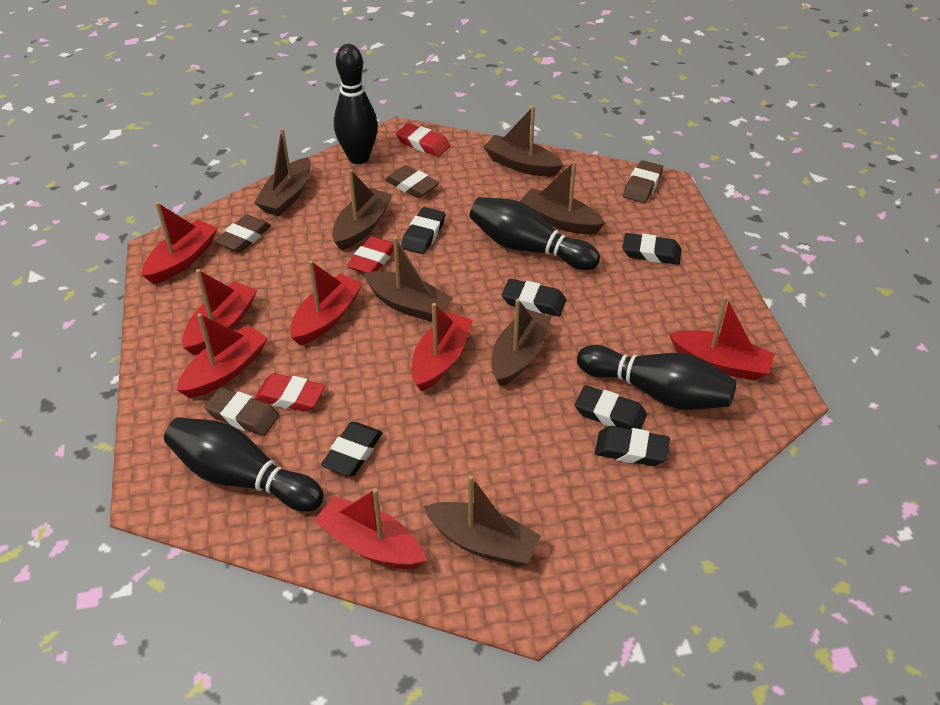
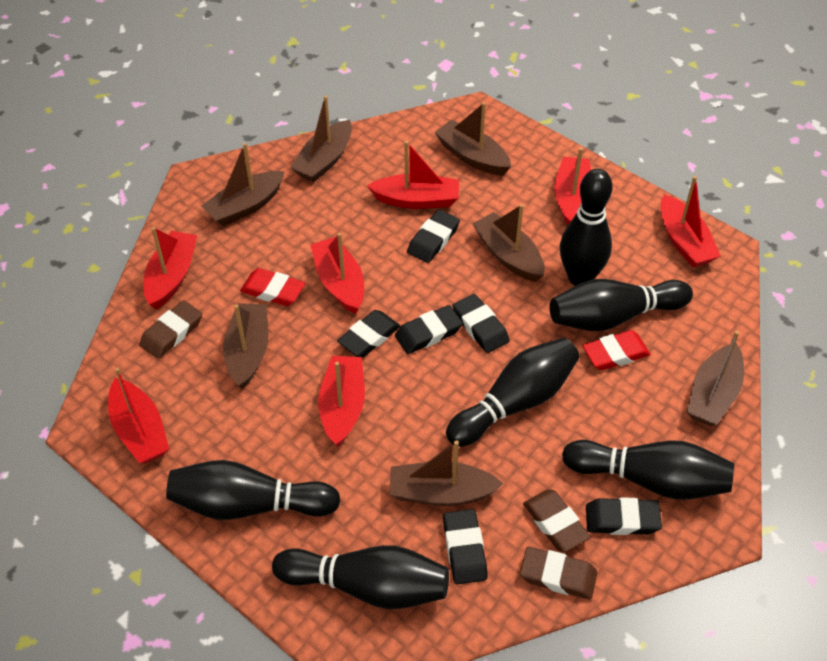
black bowling pin: 4 -> 6
brown eraser: 4 -> 3
red eraser: 3 -> 2

